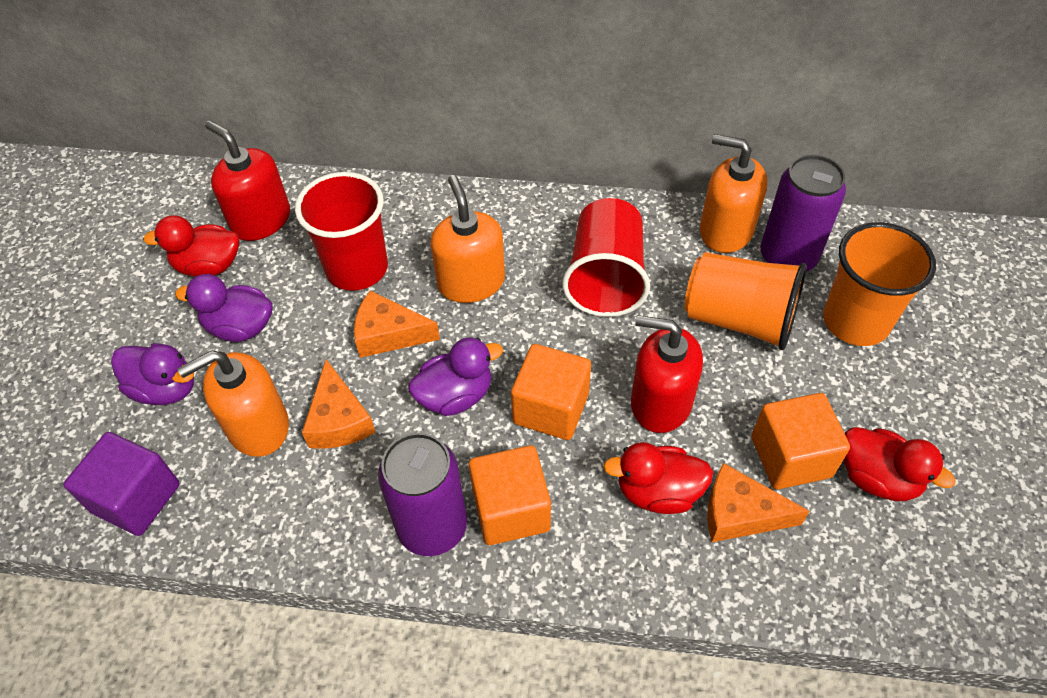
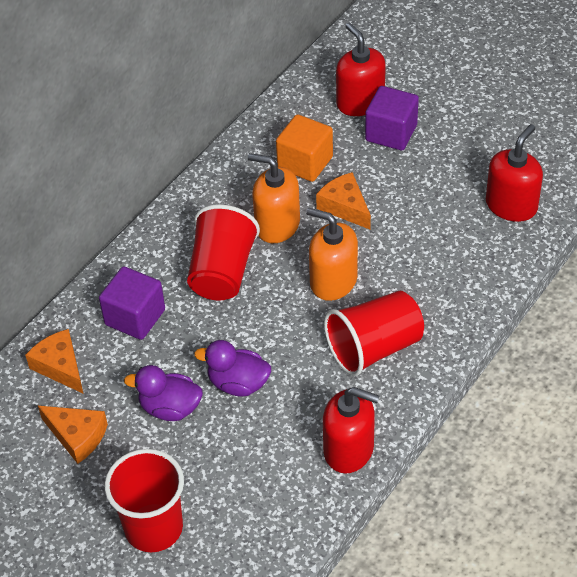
orange cube: 3 -> 1
orange cup: 2 -> 0
orange soap dispenser: 3 -> 2
purple can: 2 -> 0
purple cube: 1 -> 2
purple duck: 3 -> 2
red cup: 2 -> 3
red duck: 3 -> 0
red soap dispenser: 2 -> 3

